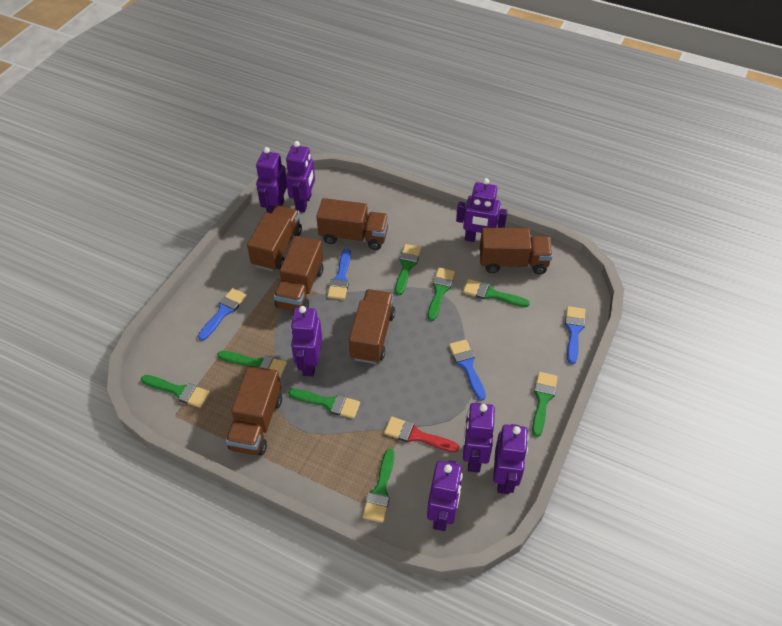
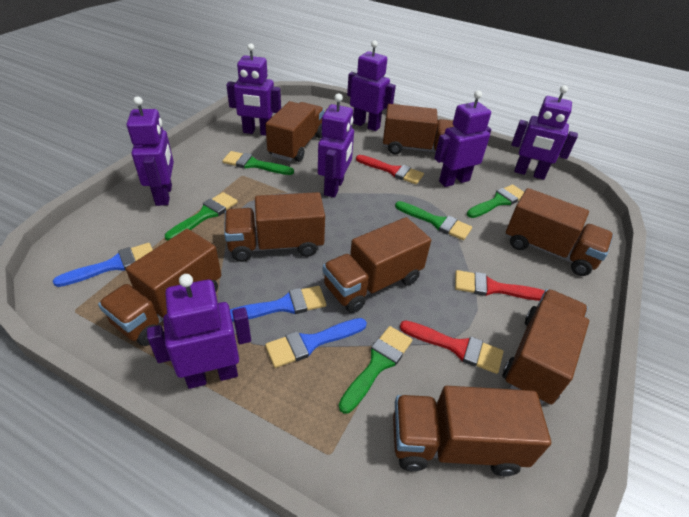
blue brush: 4 -> 3
brown truck: 6 -> 8
green brush: 8 -> 5
red brush: 1 -> 3

